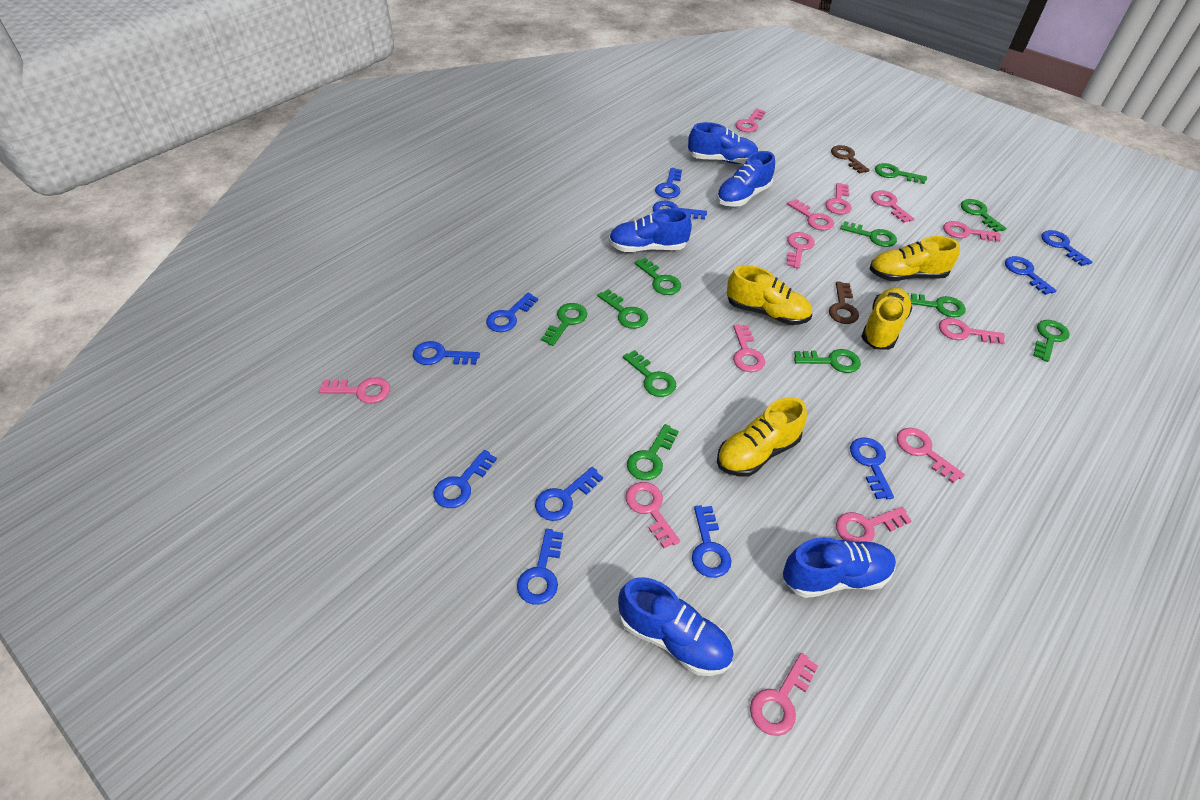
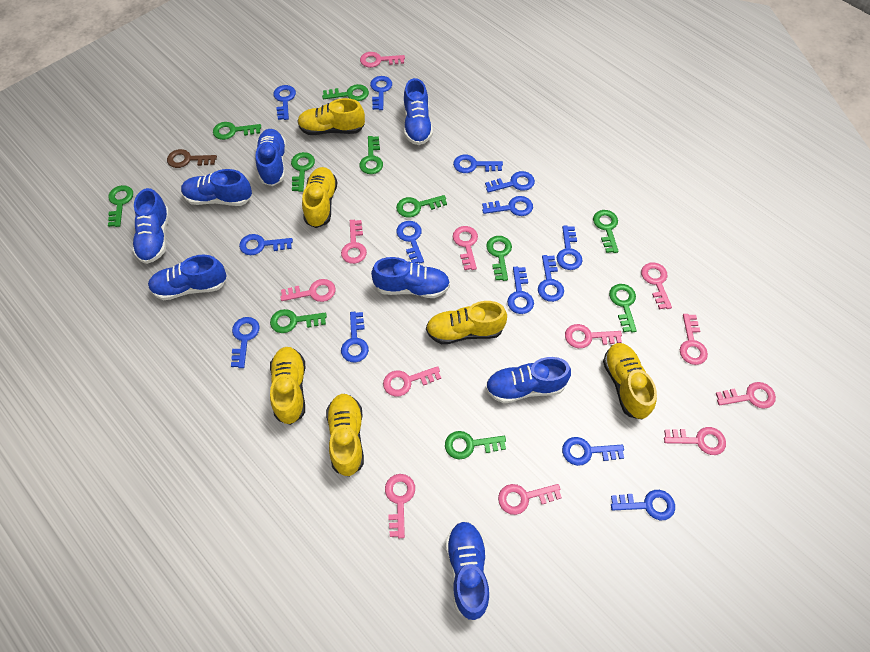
blue key: 11 -> 14
blue shoe: 5 -> 8
brown key: 2 -> 1
pink key: 13 -> 12
yellow shoe: 4 -> 6

